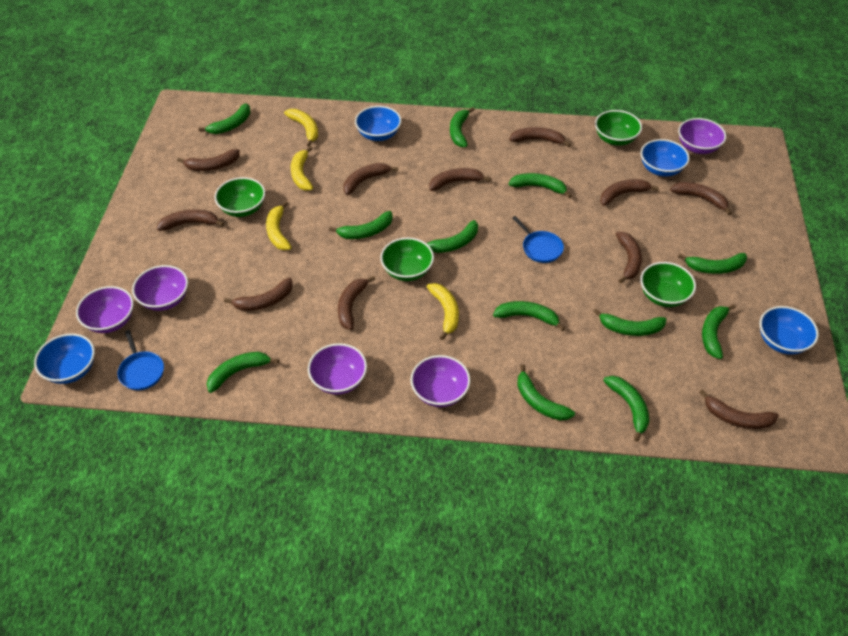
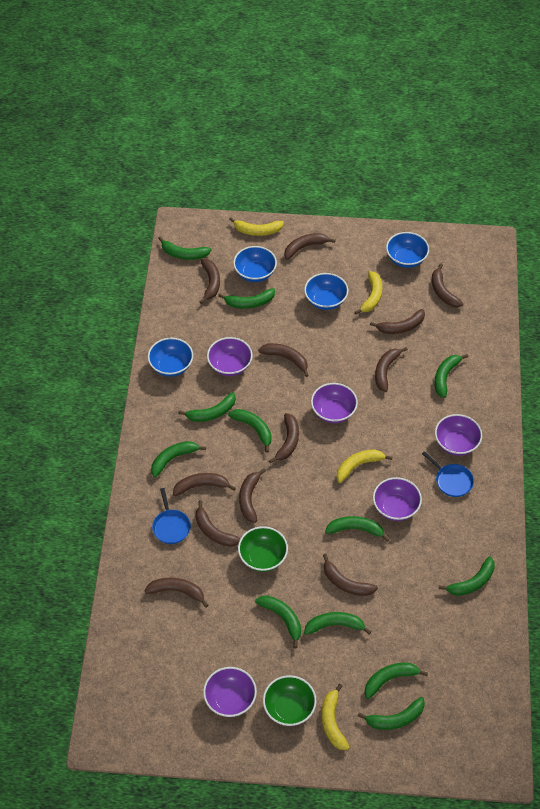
brown banana: 11 -> 12
green bowl: 4 -> 2

